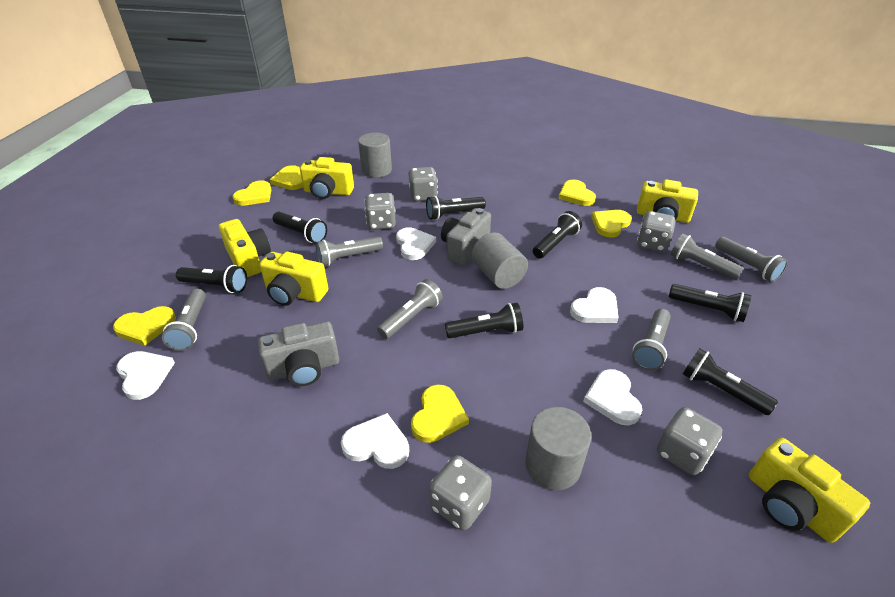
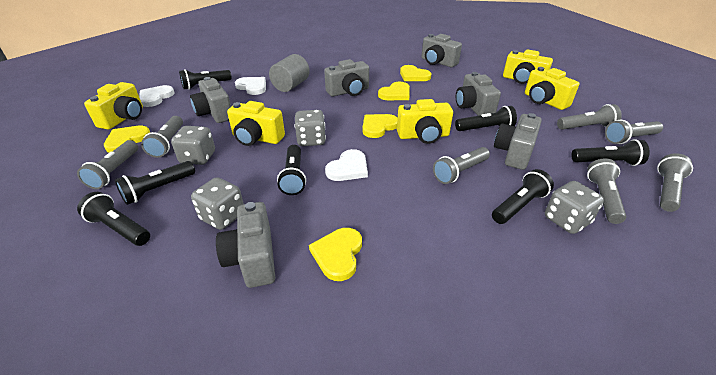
grey camera: 2 -> 6
grey cylinder: 3 -> 1
grey dice: 5 -> 4
grey flashlight: 6 -> 7
white heart: 5 -> 3
yellow heart: 6 -> 5

